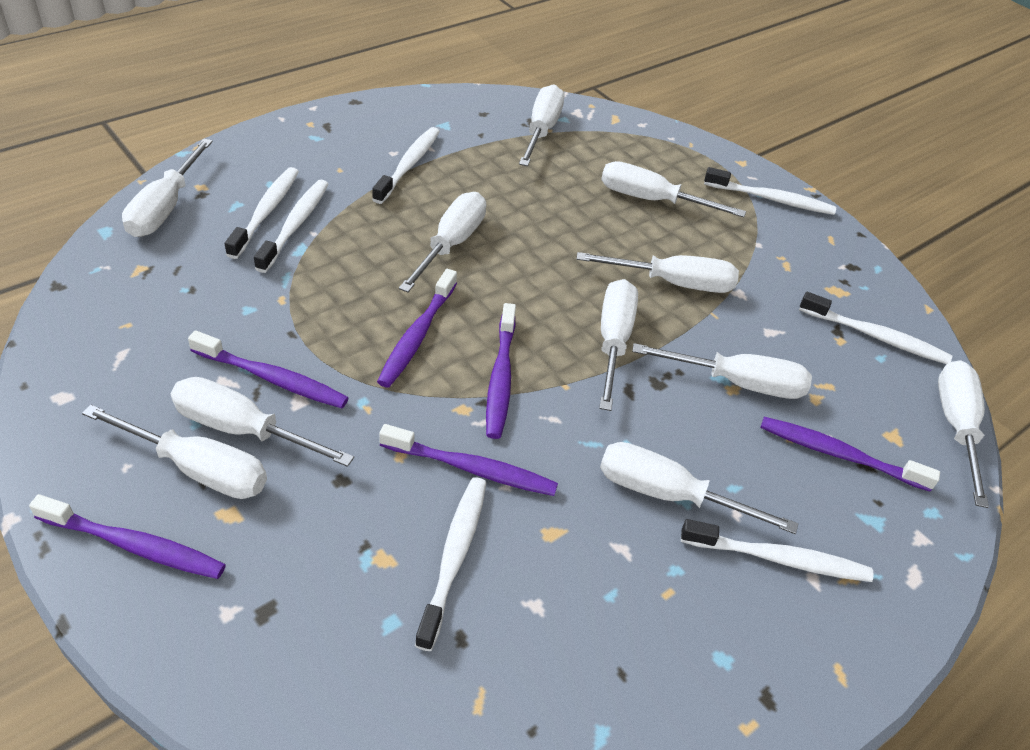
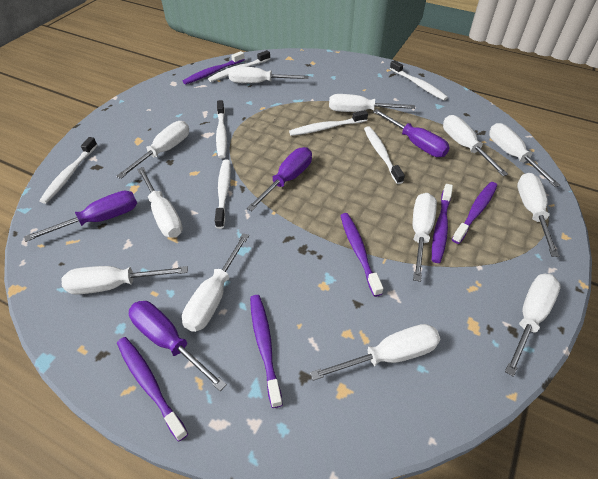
purple screwdriver: 0 -> 4
white screwdriver: 11 -> 12

